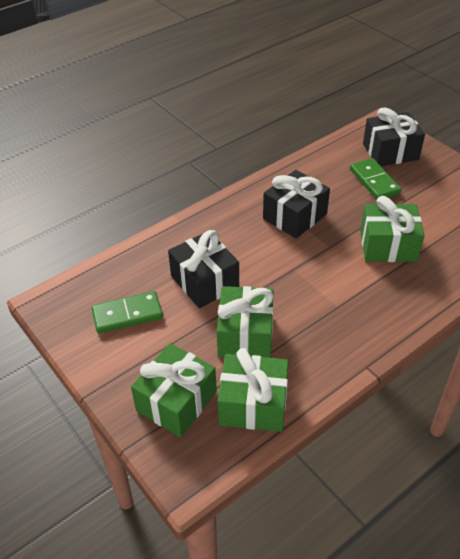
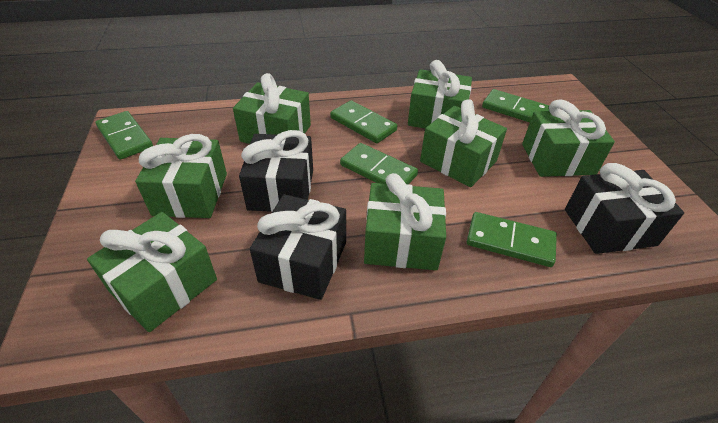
green domino: 2 -> 5
green gift: 4 -> 7

